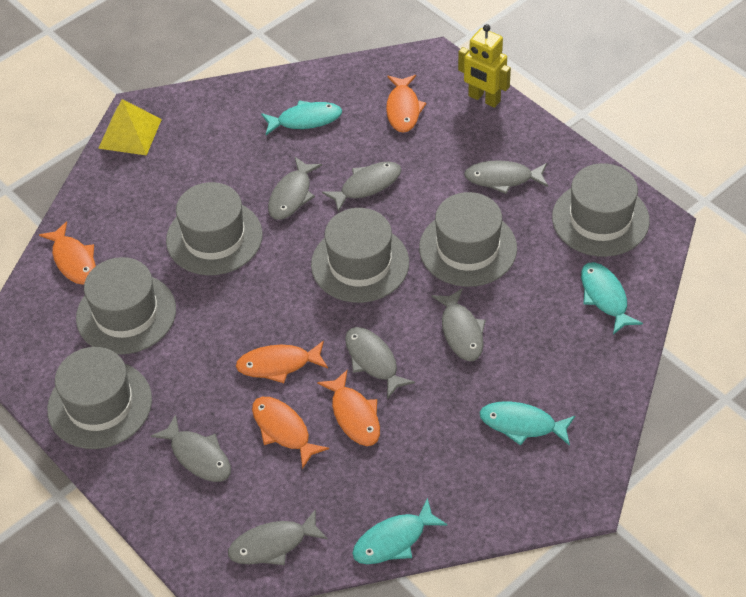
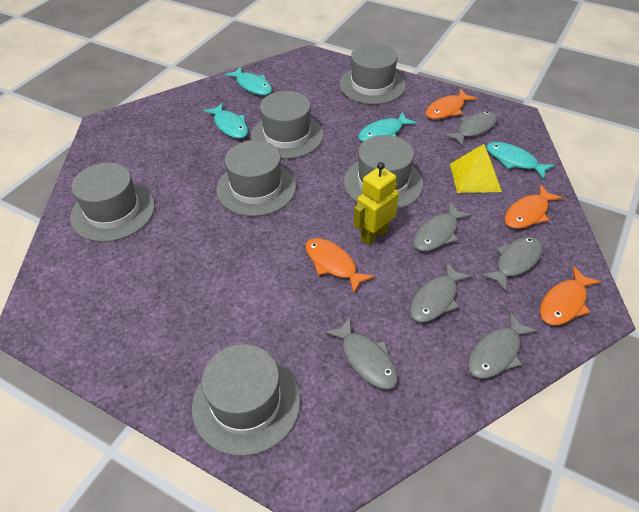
grey fish: 7 -> 6
orange fish: 5 -> 4

